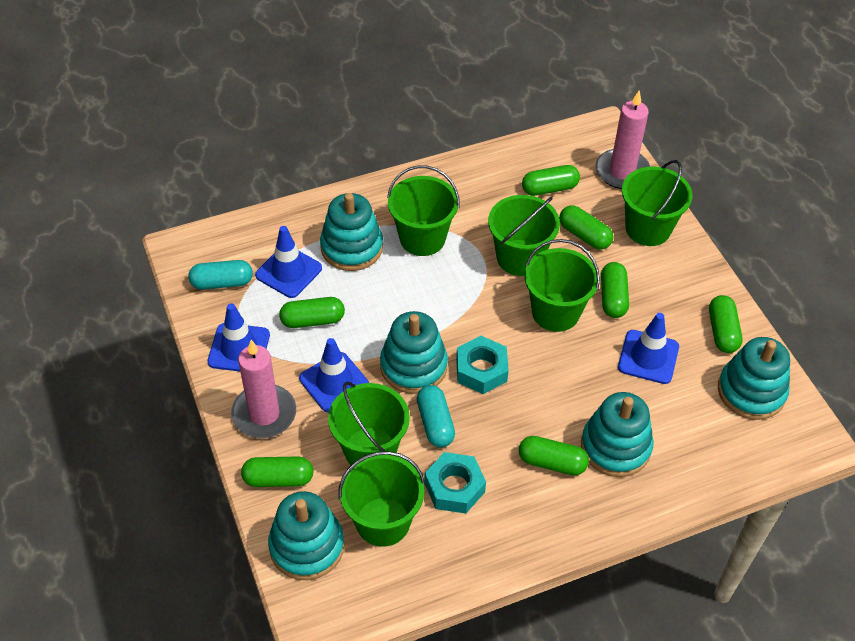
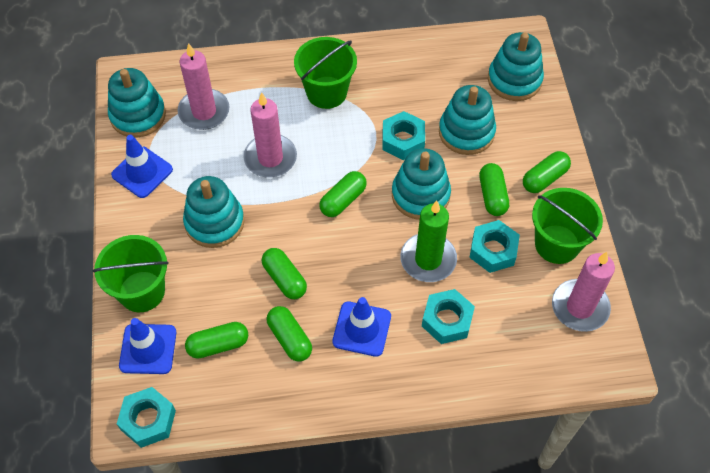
blue traffic cone: 4 -> 3
green bucket: 6 -> 3
green candle: 0 -> 1
green capsule: 7 -> 6
pink candle: 2 -> 3
turquoise capsule: 2 -> 0
turquoise nut: 2 -> 4

